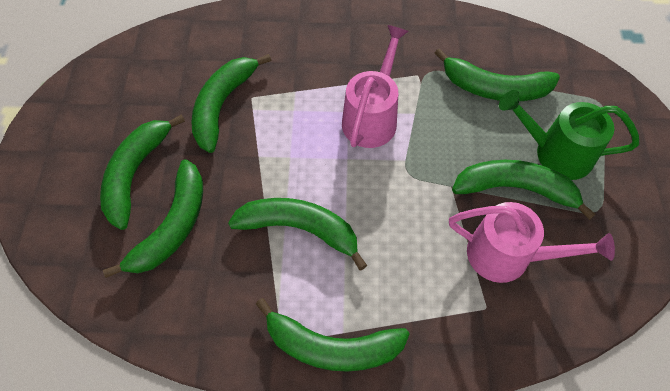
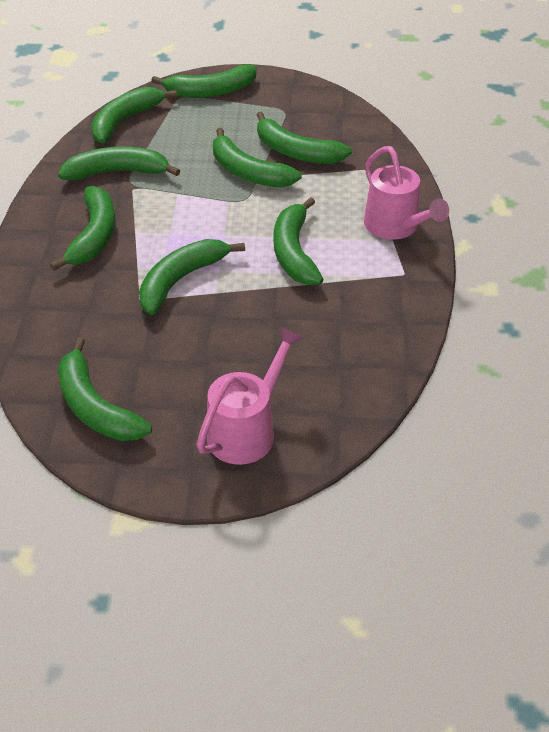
green banana: 7 -> 9
green watering can: 1 -> 0

